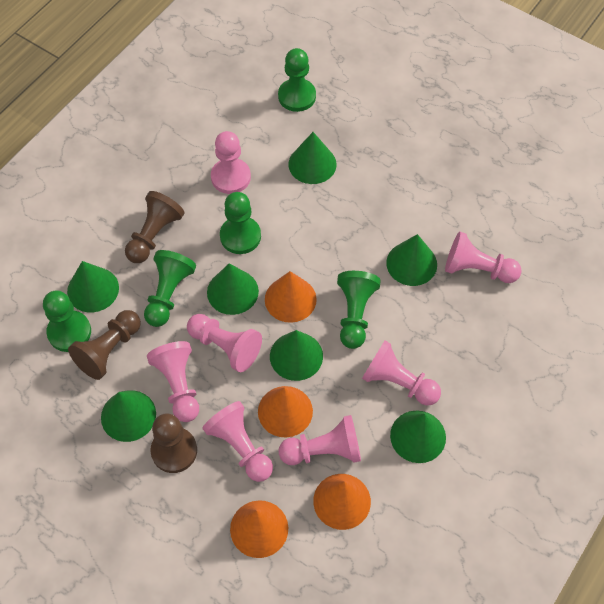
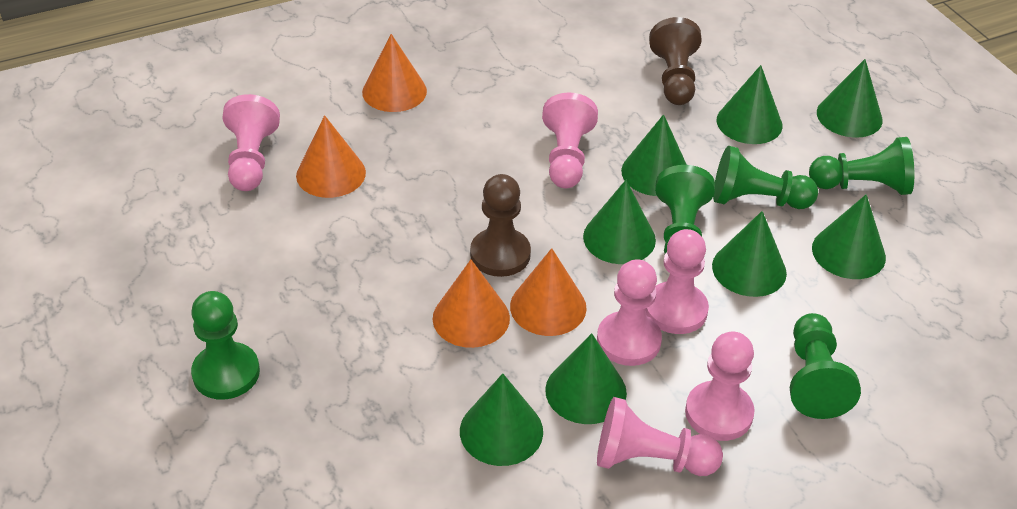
brown pawn: 3 -> 2
green cone: 7 -> 8
pink pawn: 7 -> 6

